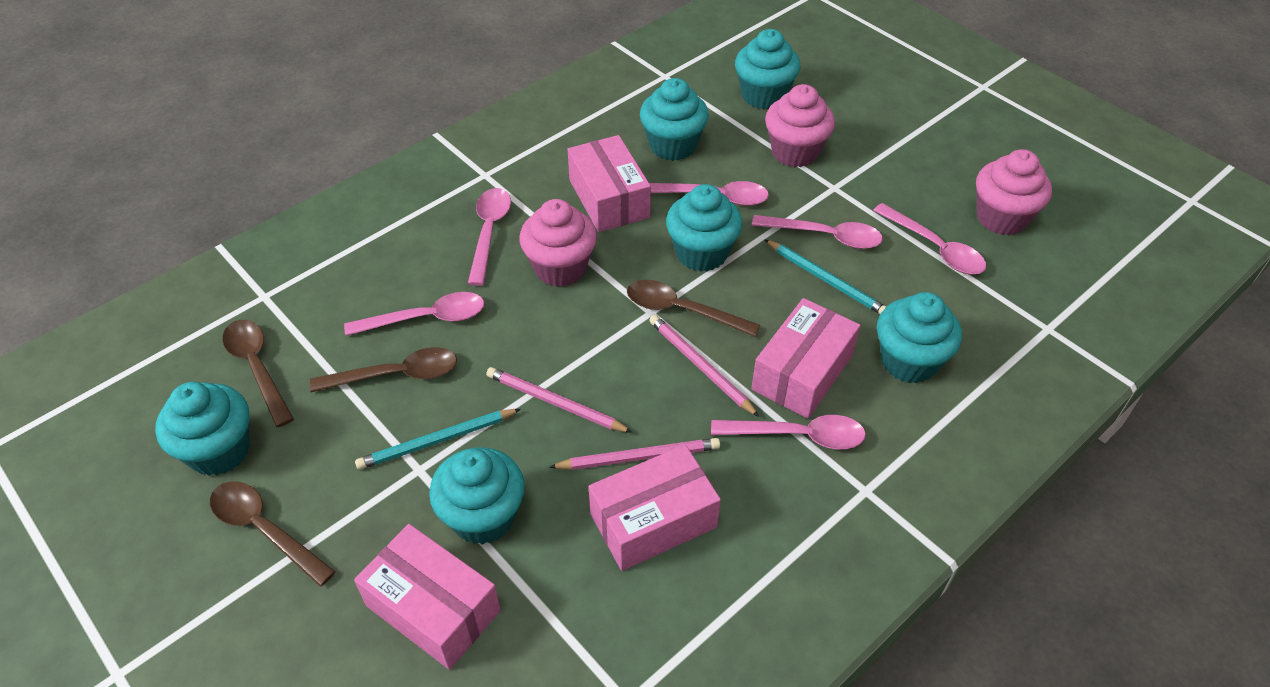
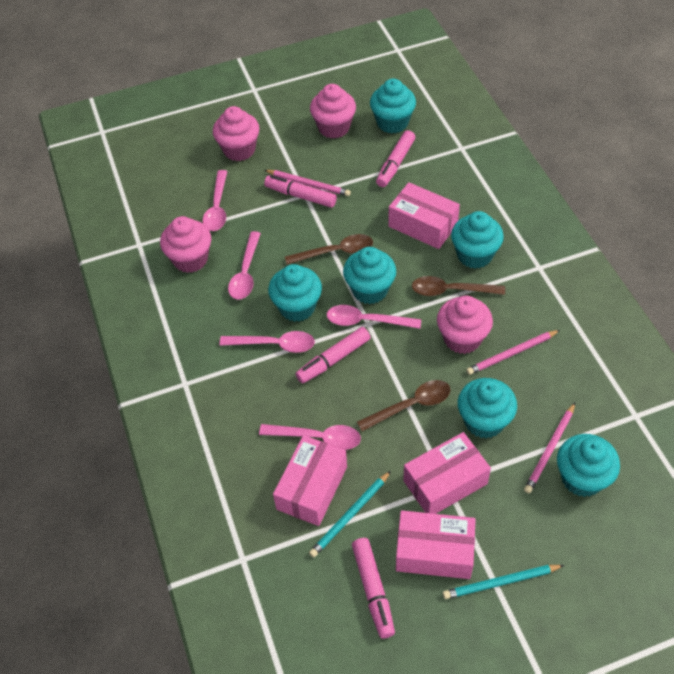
brown spoon: 4 -> 3
pink cupcake: 3 -> 4
pink marker: 0 -> 4
pink spoon: 6 -> 5

